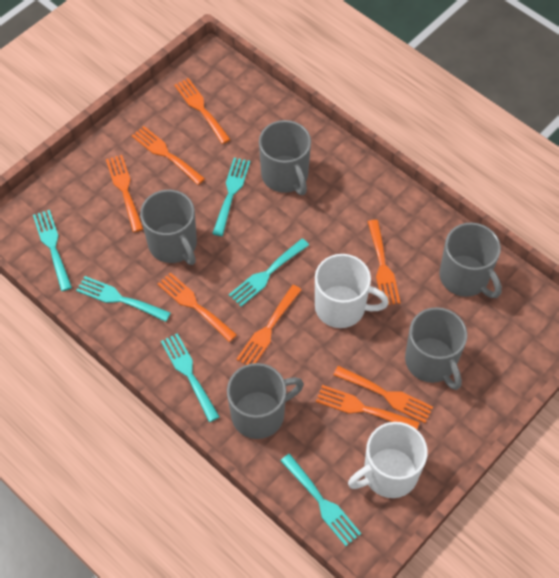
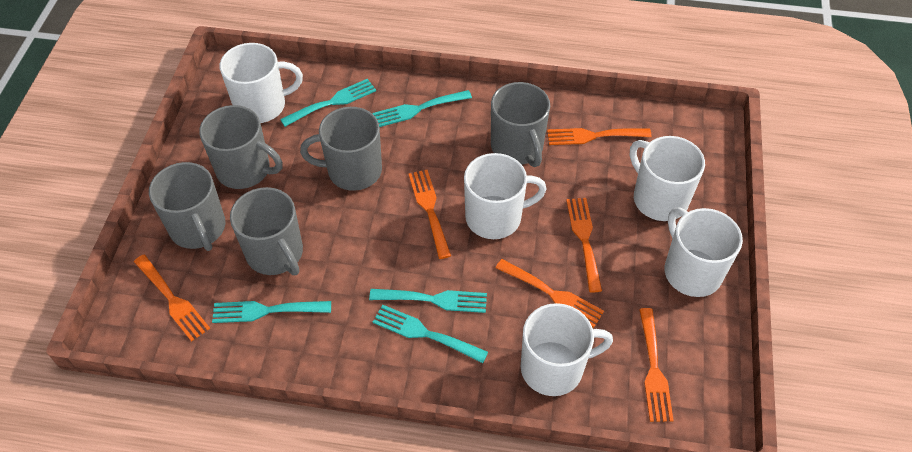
orange fork: 8 -> 6
turquoise fork: 6 -> 5
white mug: 2 -> 5

